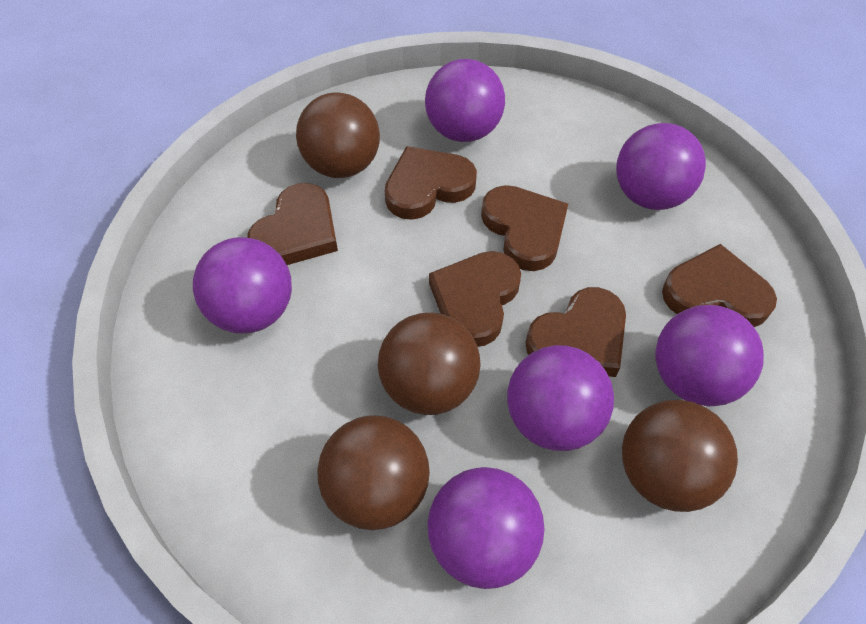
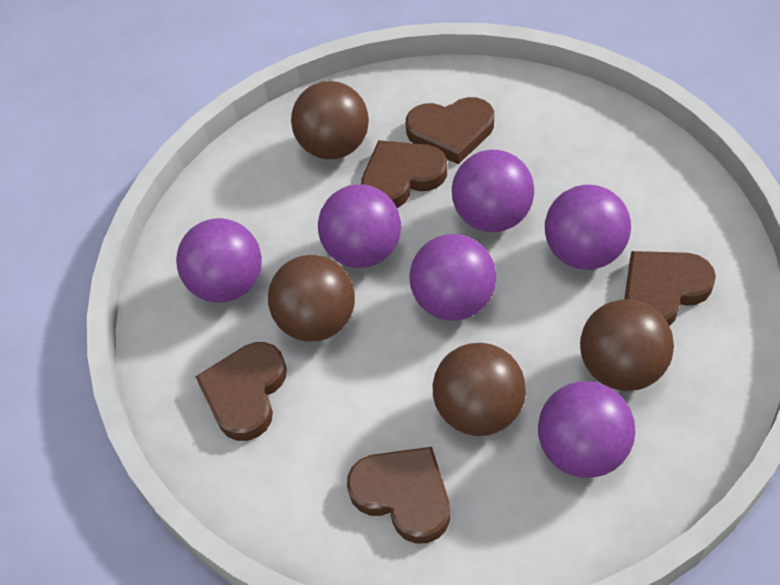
brown heart: 6 -> 5

